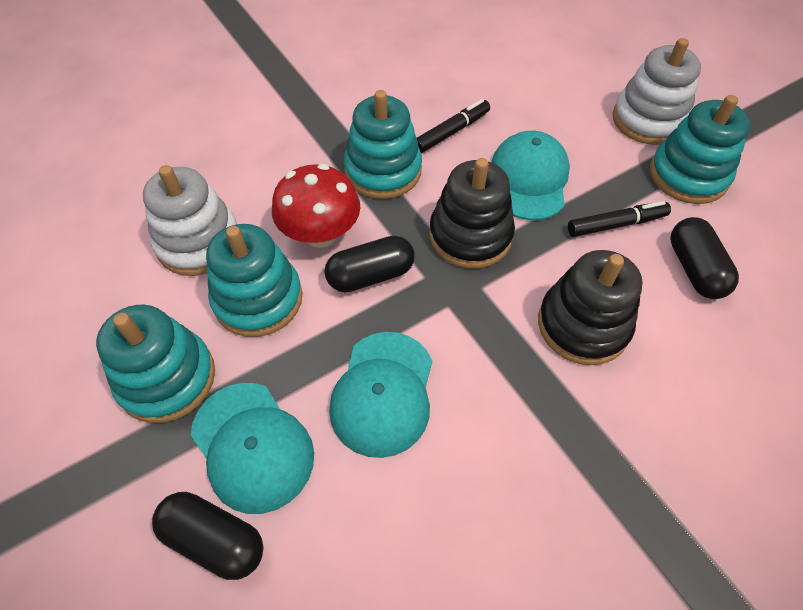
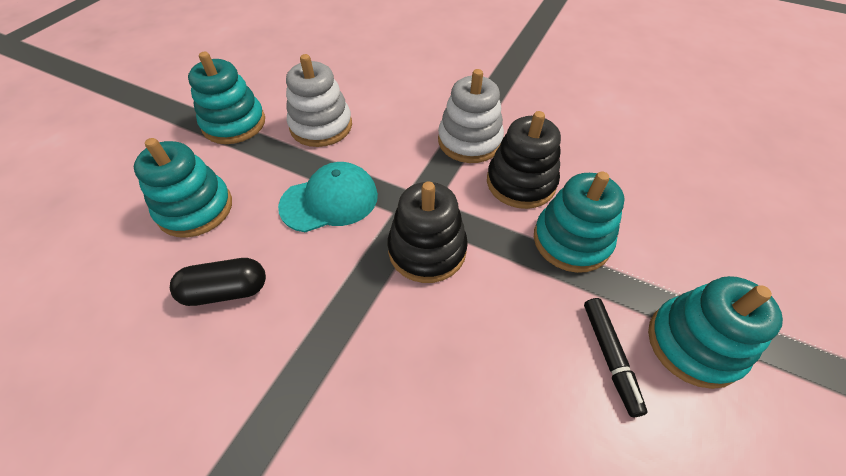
black capsule: 3 -> 1
black marker: 2 -> 1
red mushroom: 1 -> 0
turquoise cap: 3 -> 1

